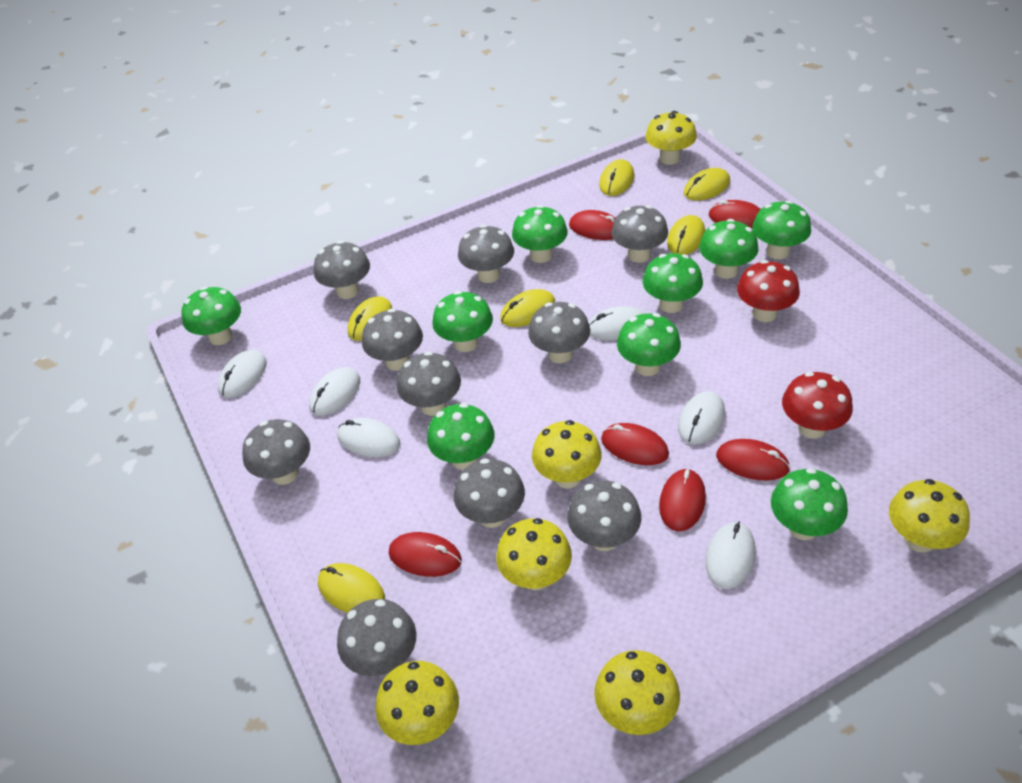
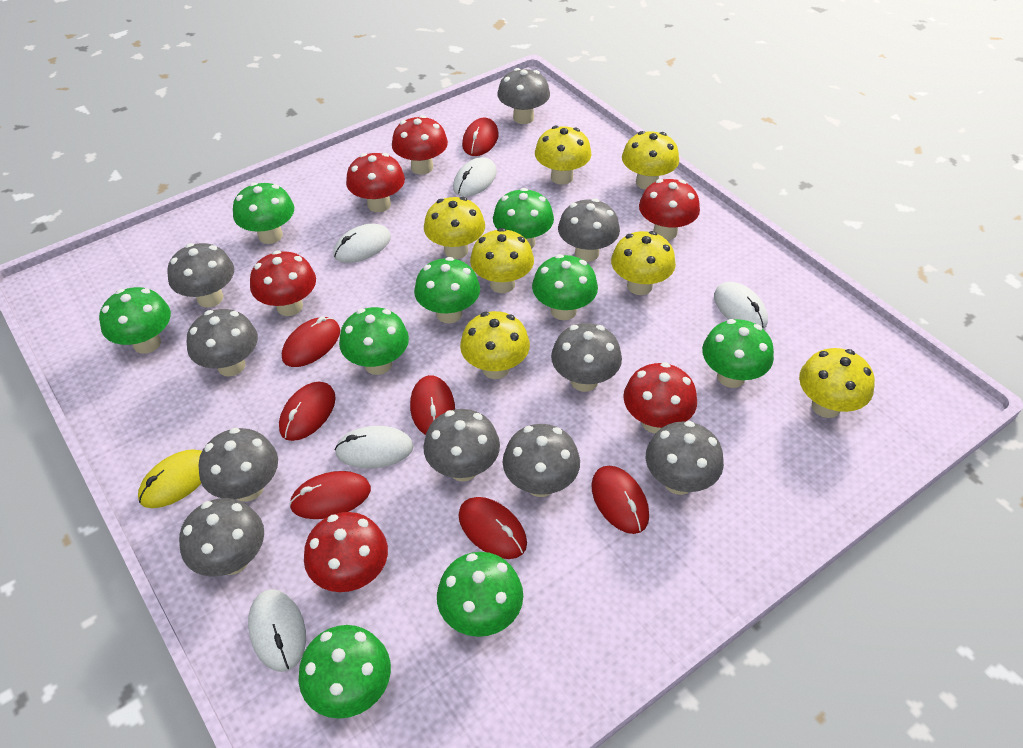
red mouse: 6 -> 7
red mushroom: 2 -> 6
white mouse: 6 -> 5
yellow mouse: 6 -> 1
yellow mushroom: 6 -> 7

